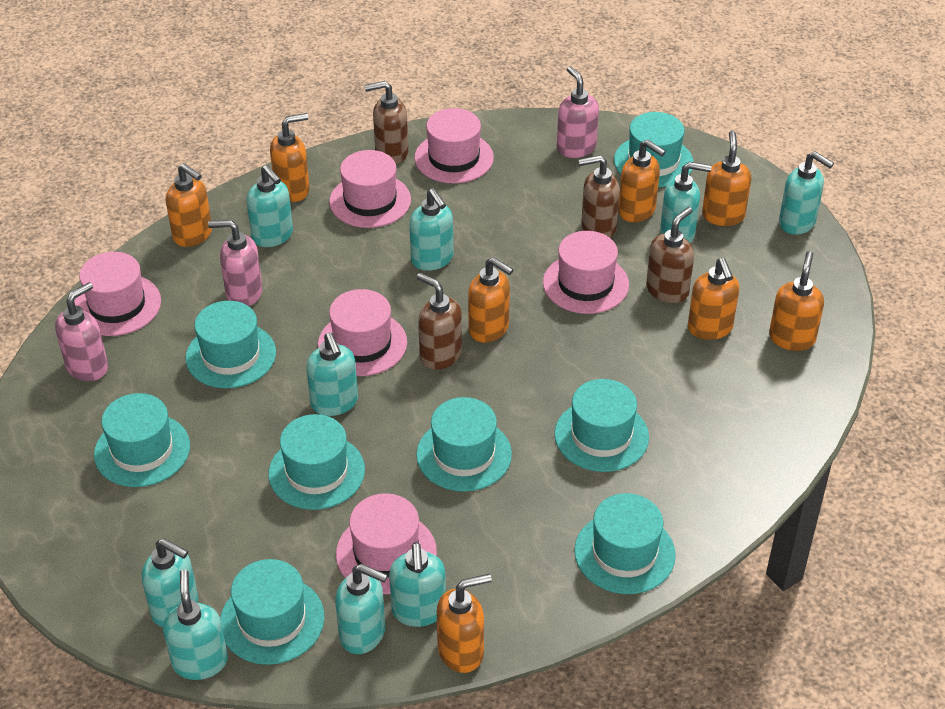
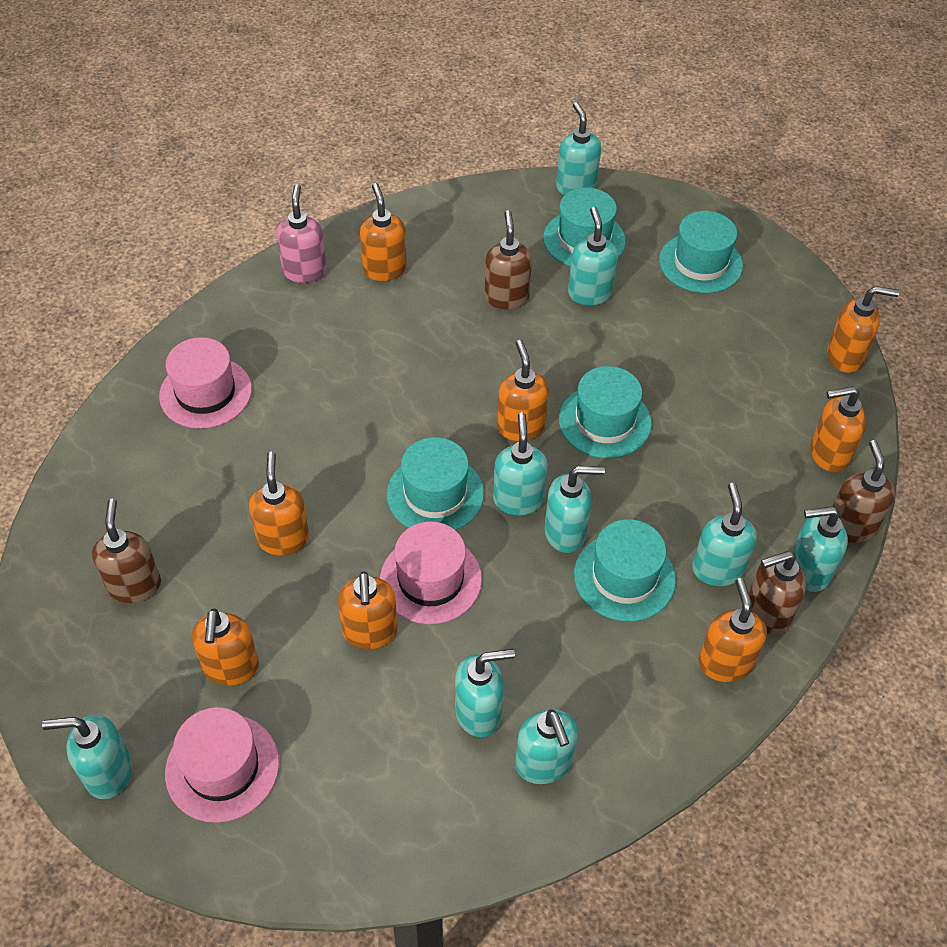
pink hat: 6 -> 3
pink soap dispenser: 3 -> 1
turquoise hat: 8 -> 5

